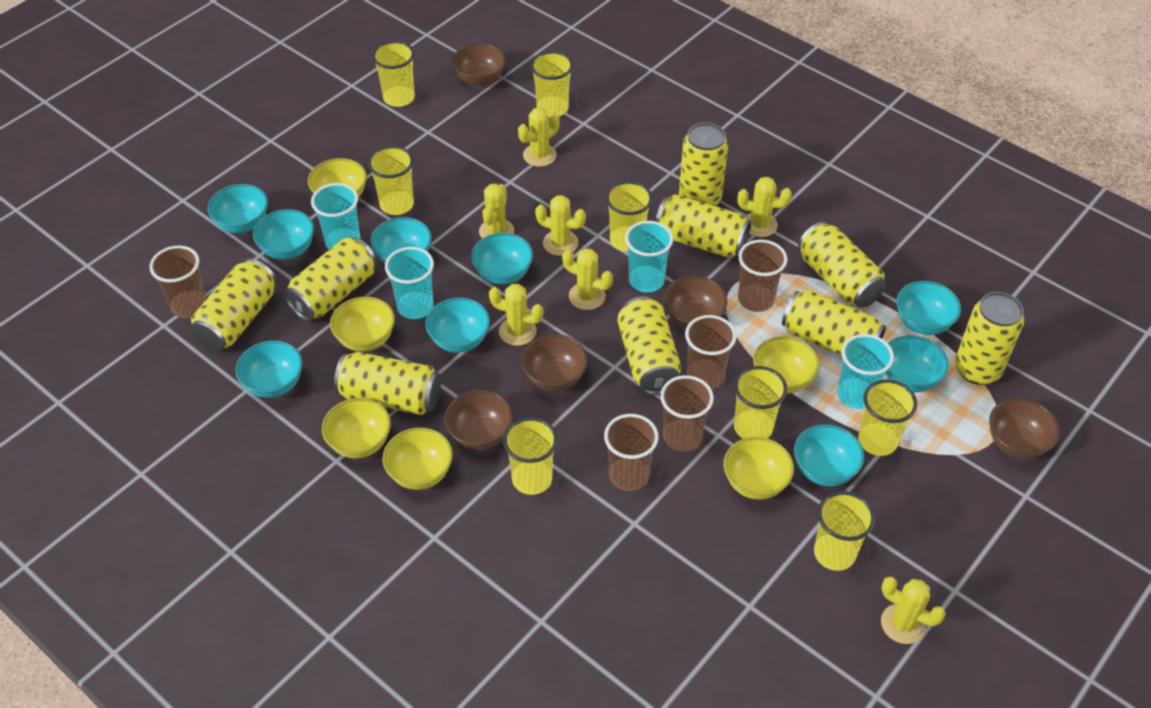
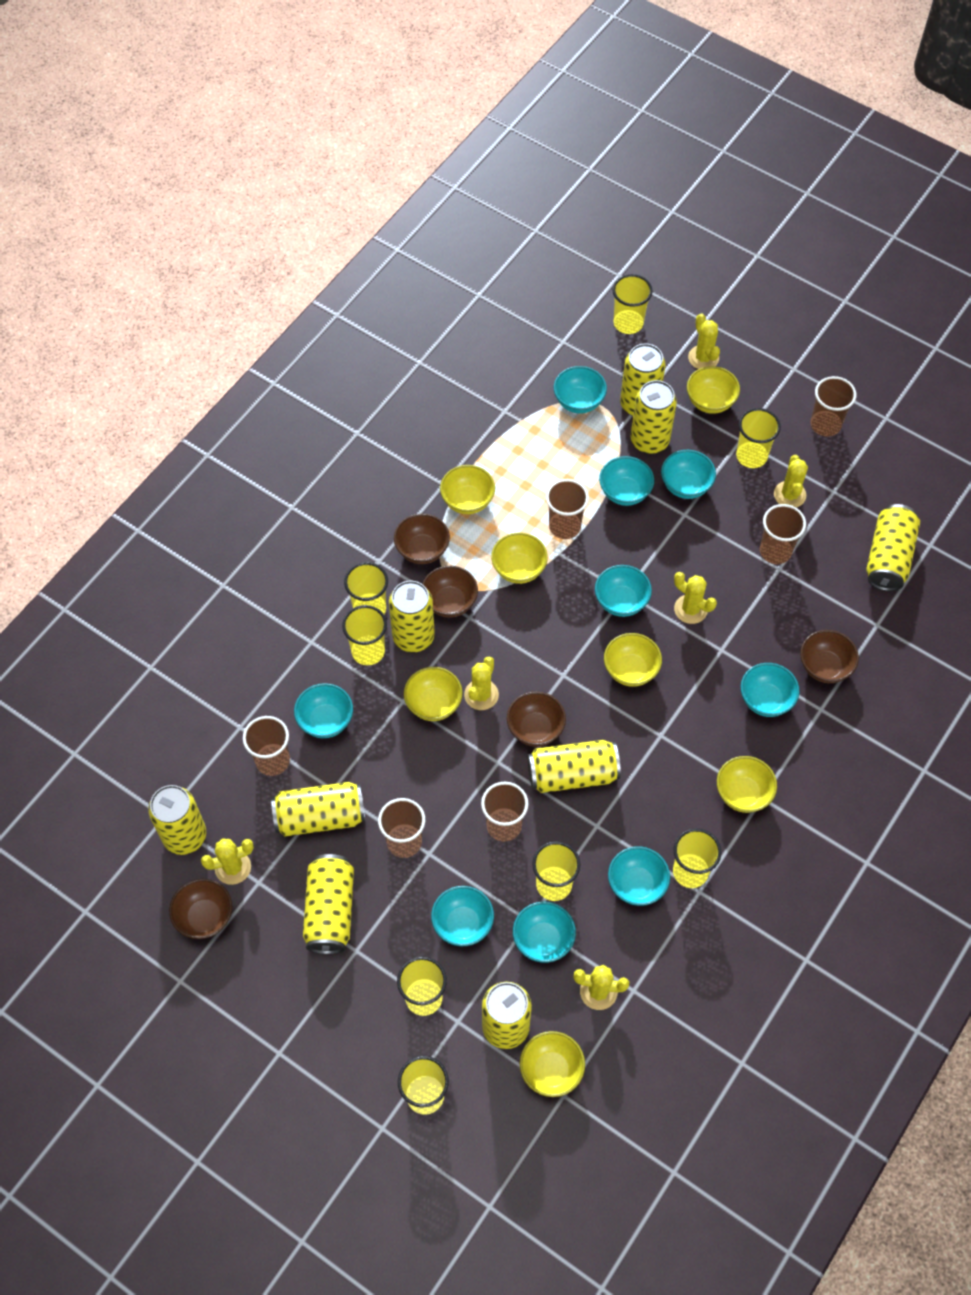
brown cup: 5 -> 6
turquoise cup: 4 -> 0
yellow bowl: 6 -> 7
yellow cactus: 7 -> 6

